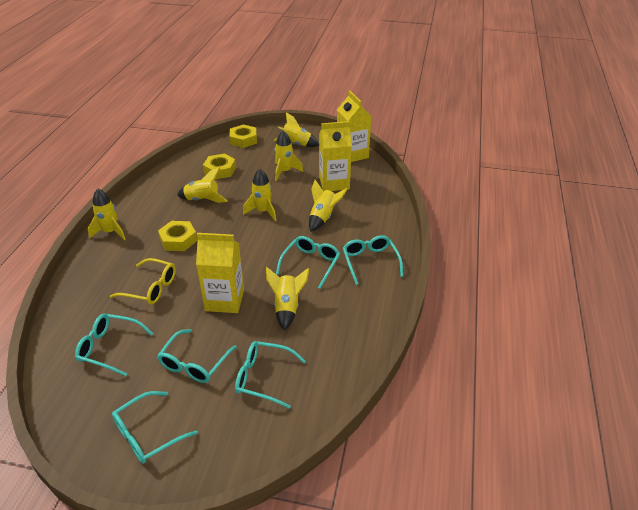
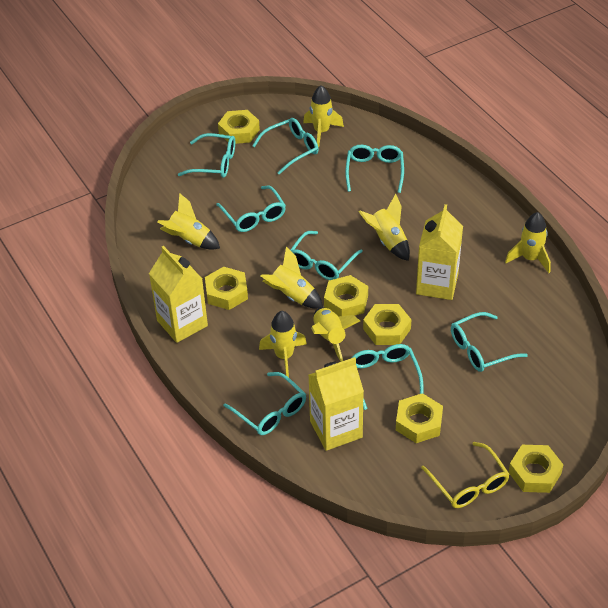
turquoise glasses: 6 -> 8
yellow nut: 3 -> 6

